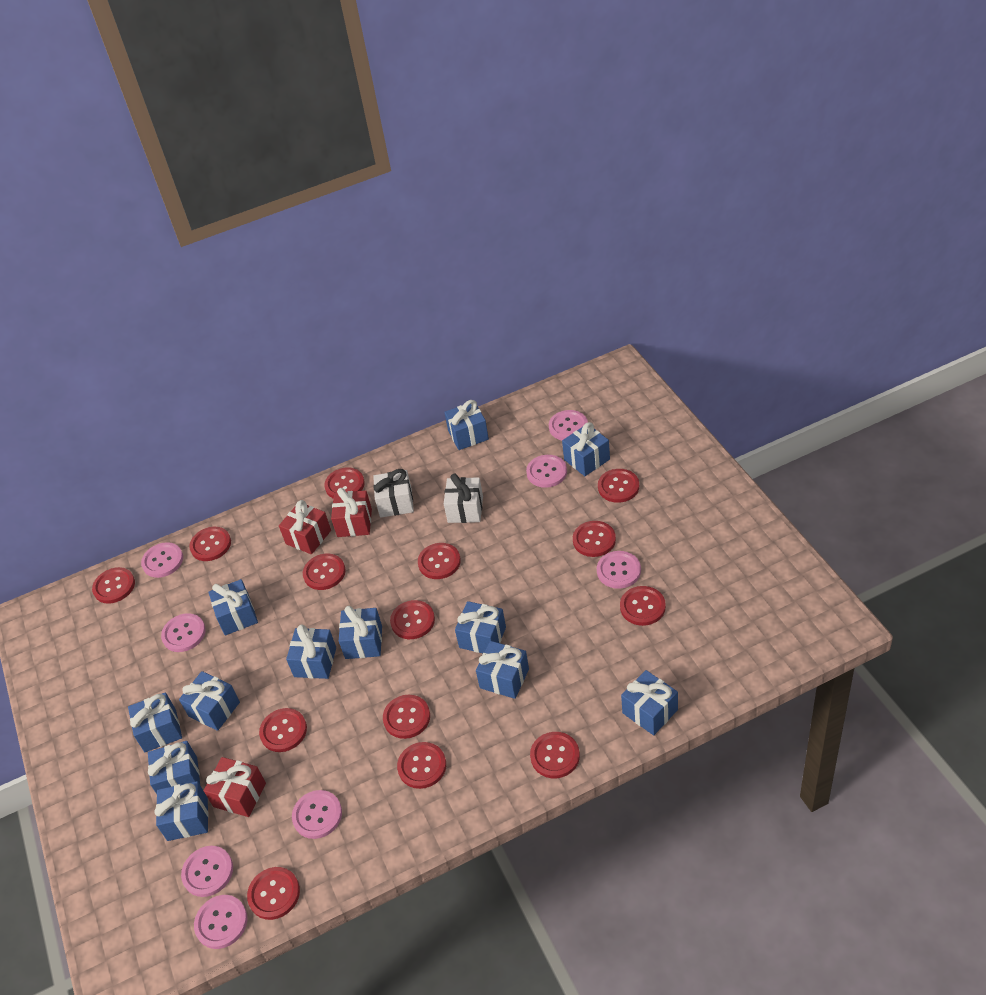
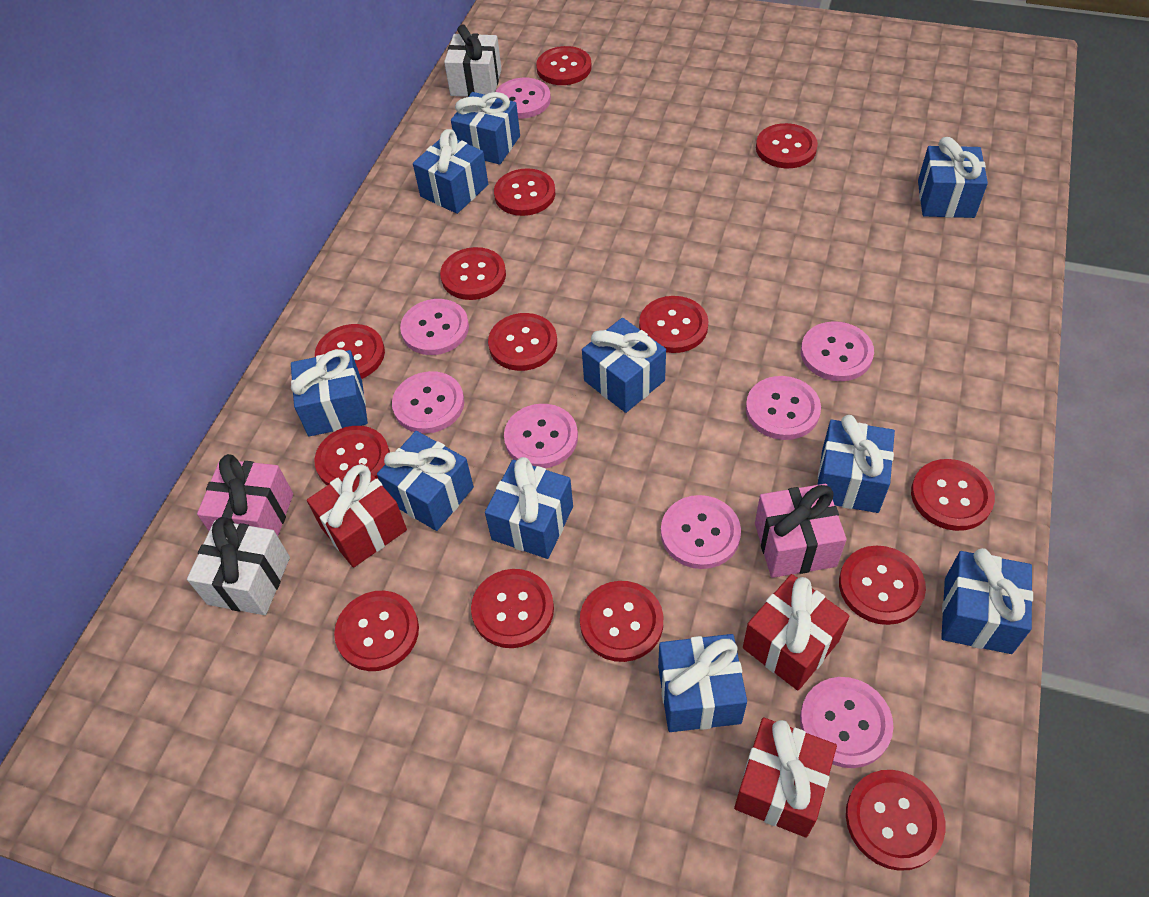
blue gift: 12 -> 10
pink gift: 0 -> 2

